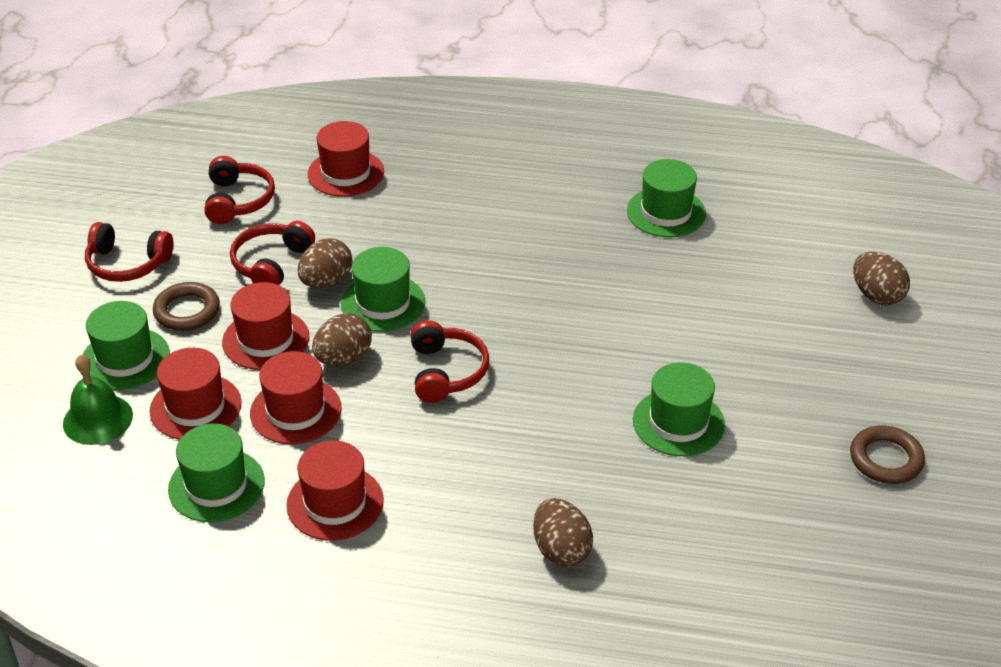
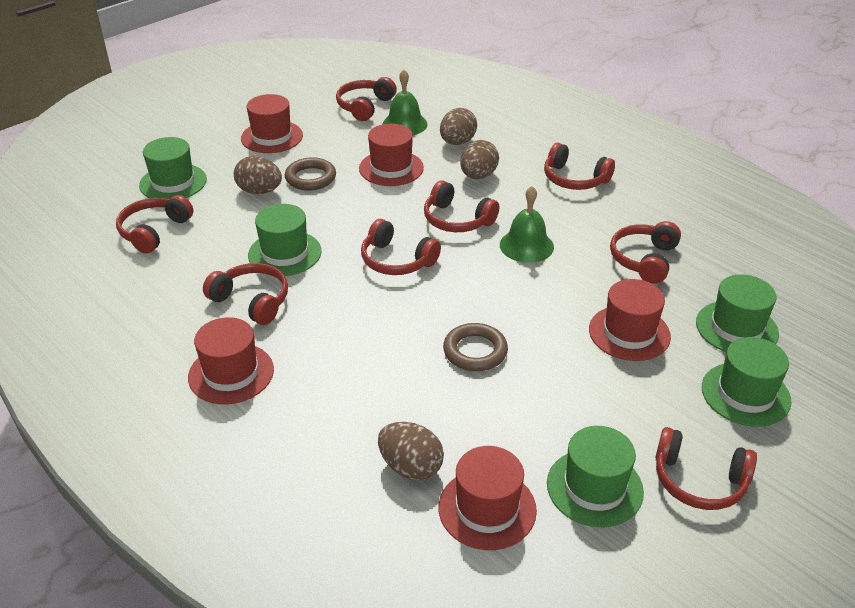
green bell: 1 -> 2
red headphones: 4 -> 8

